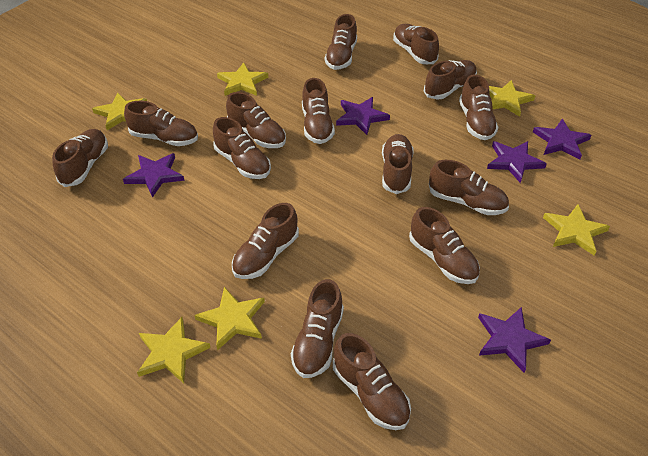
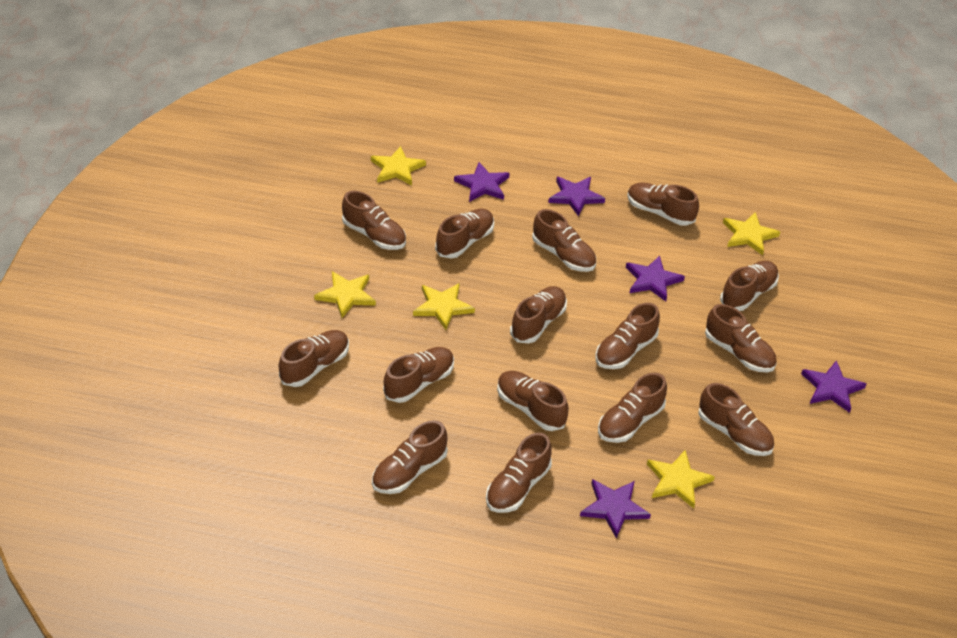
yellow star: 6 -> 5

